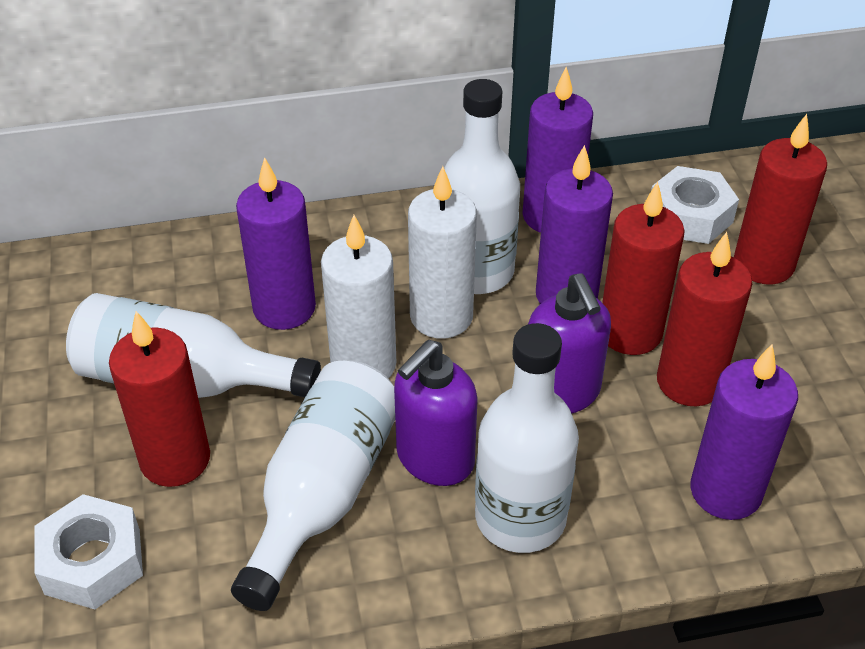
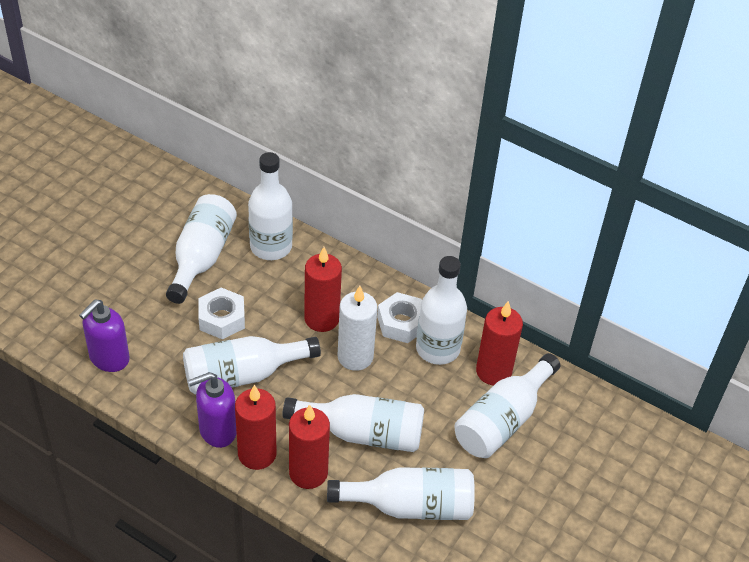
purple candle: 4 -> 0
white bottle: 4 -> 7
white candle: 2 -> 1

